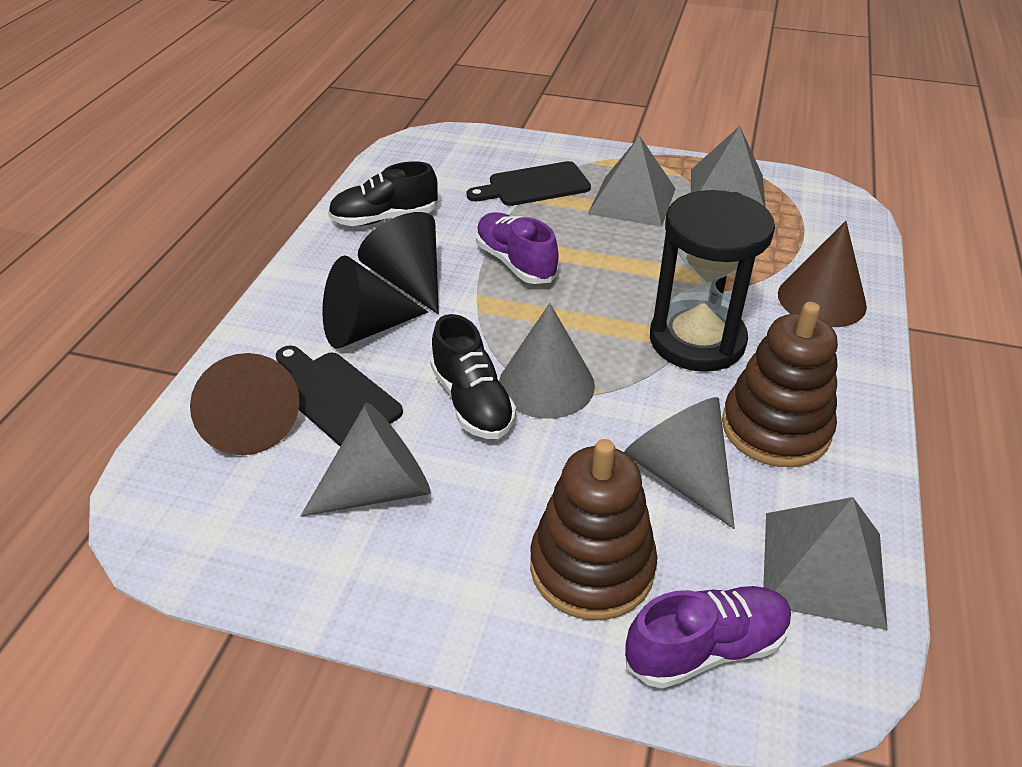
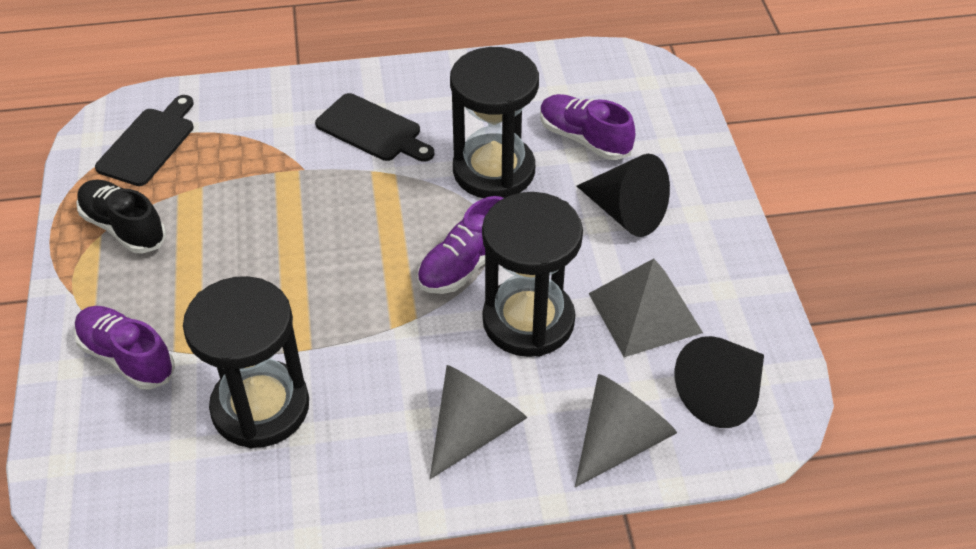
black hourglass: 1 -> 3
black shoe: 2 -> 1
brown cone: 2 -> 0
brown stacking toy: 2 -> 0
grey cone: 3 -> 2
grey pyramid: 3 -> 1
purple shoe: 2 -> 3

